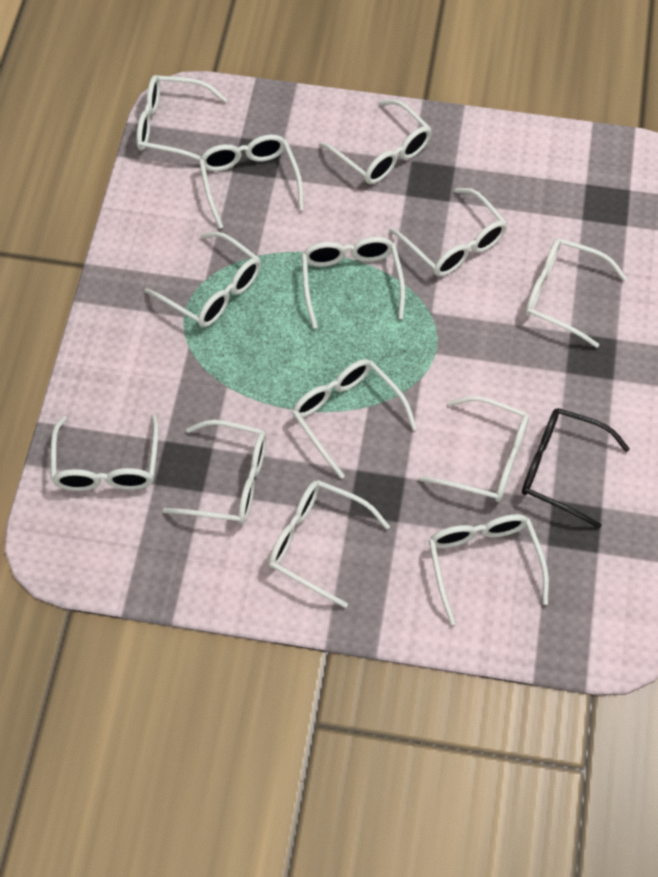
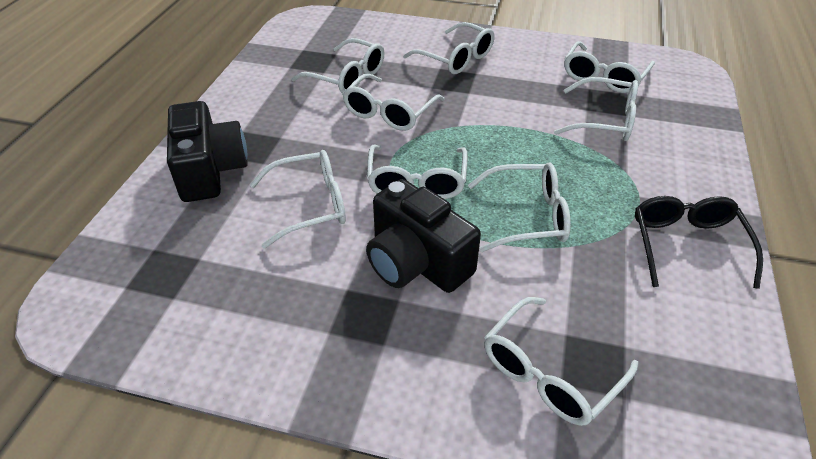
black camera: 0 -> 2
white glasses: 13 -> 9

